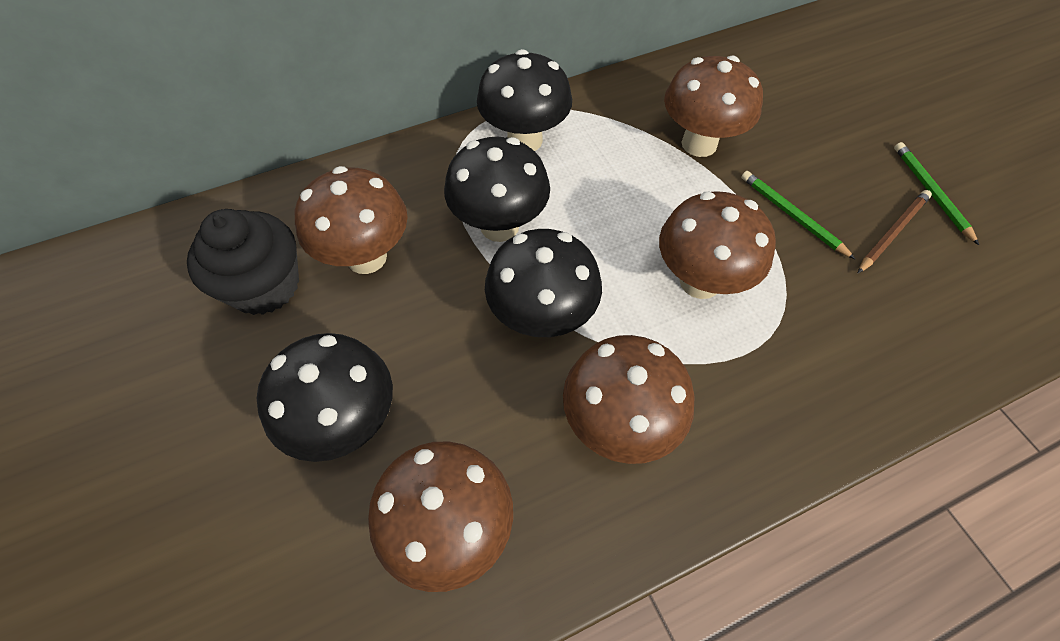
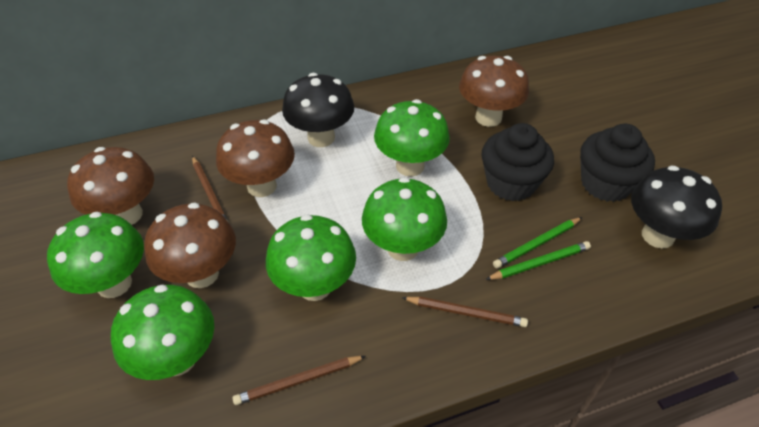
black cupcake: 1 -> 2
black mushroom: 4 -> 2
brown mushroom: 5 -> 4
brown pencil: 1 -> 3
green mushroom: 0 -> 5

